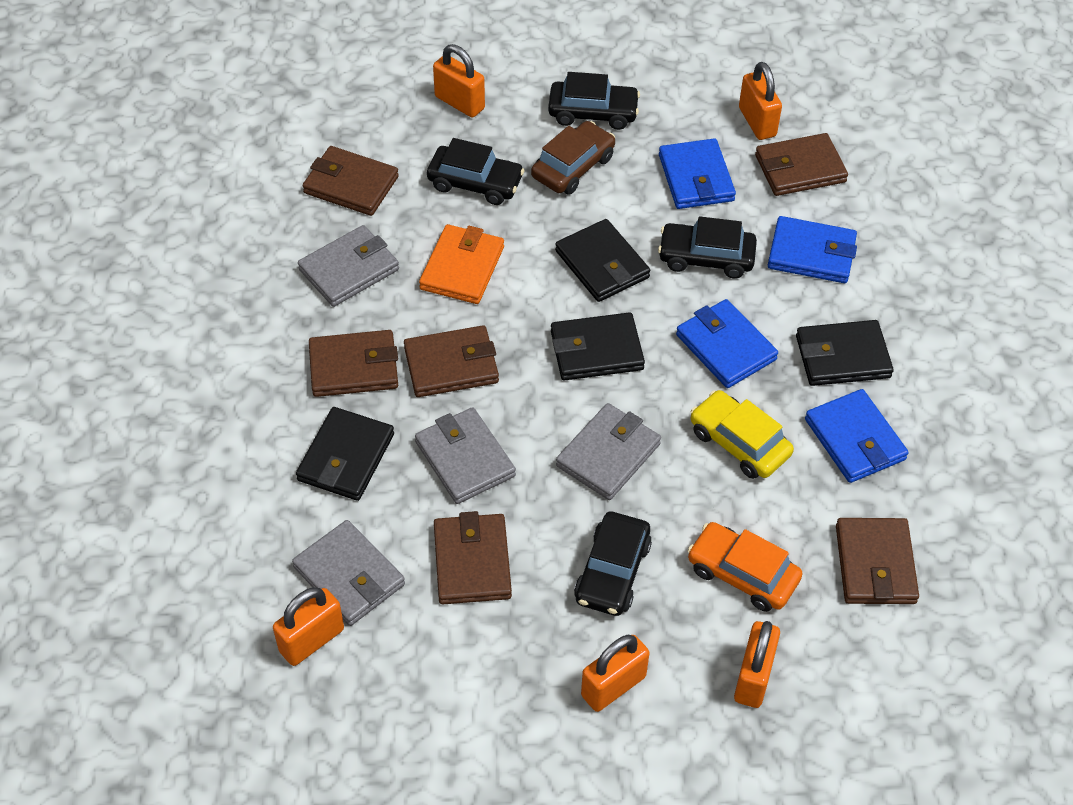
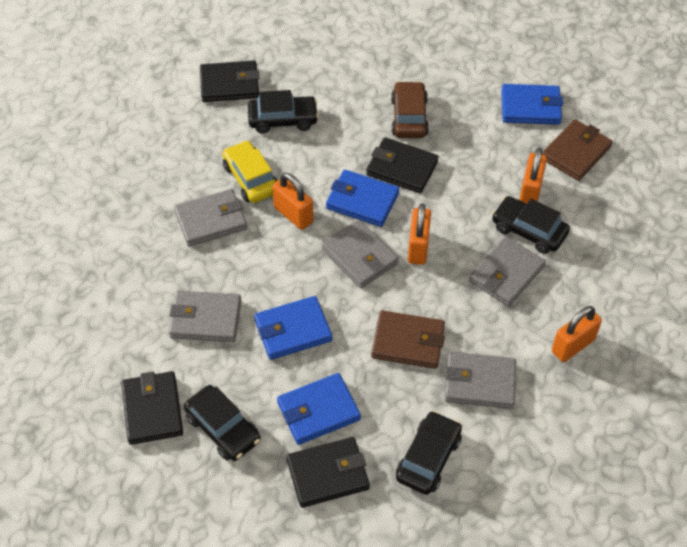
brown wallet: 6 -> 2
grey wallet: 4 -> 5
orange car: 1 -> 0
orange padlock: 5 -> 4
orange wallet: 1 -> 0

